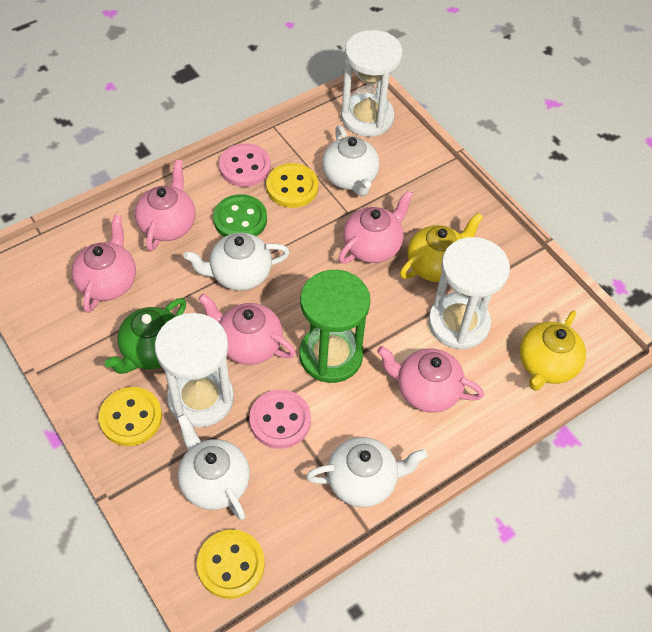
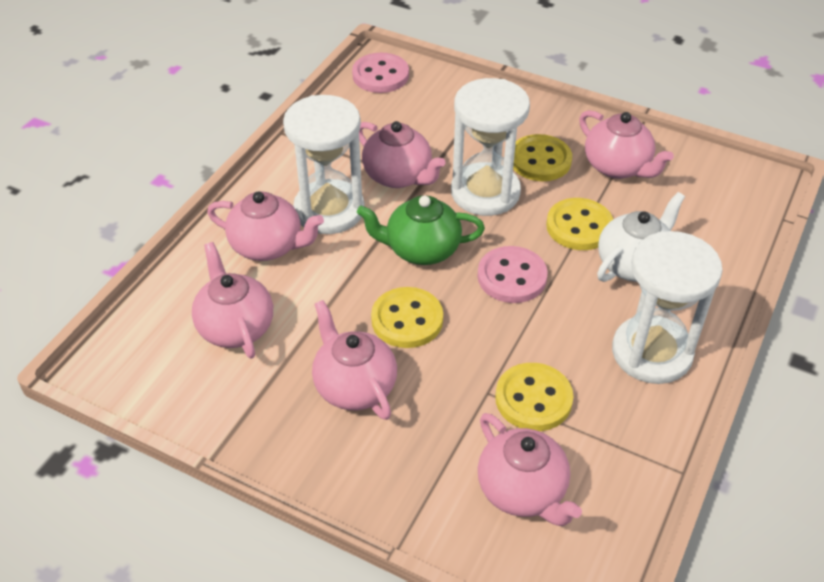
green button: 1 -> 0
green hourglass: 1 -> 0
pink teapot: 5 -> 6
white teapot: 4 -> 1
yellow button: 3 -> 4
yellow teapot: 2 -> 0

